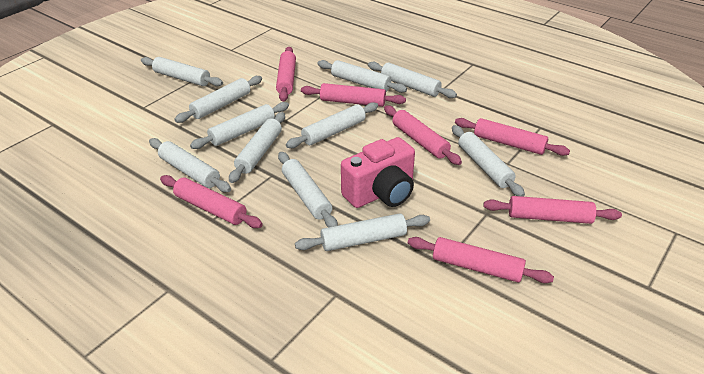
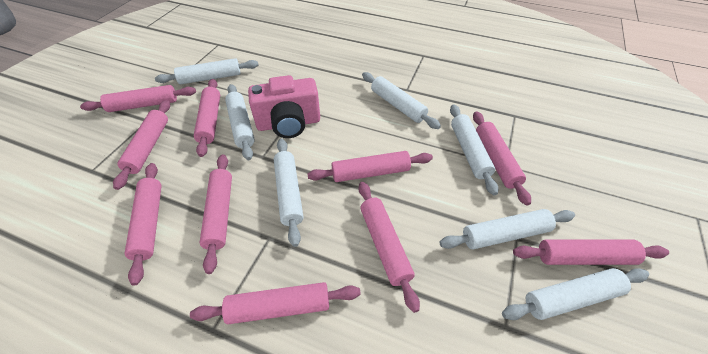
pink rolling pin: 7 -> 10
white rolling pin: 11 -> 7

